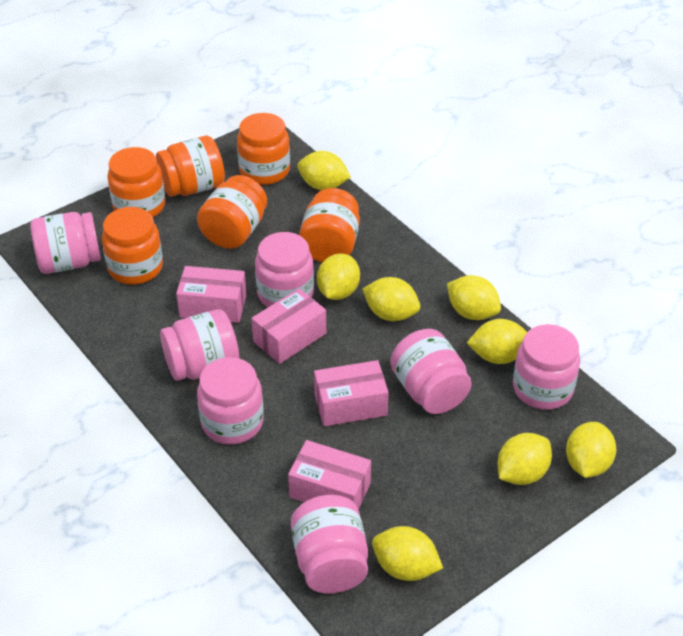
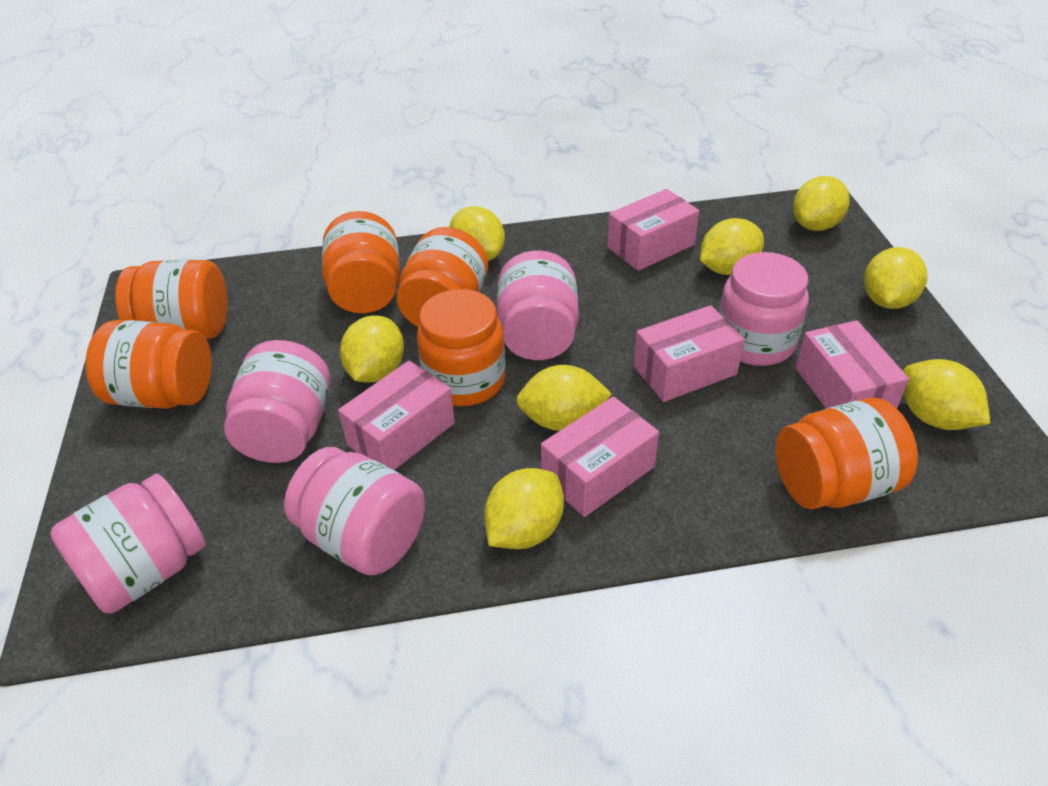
pink box: 4 -> 5
pink jar: 7 -> 5

